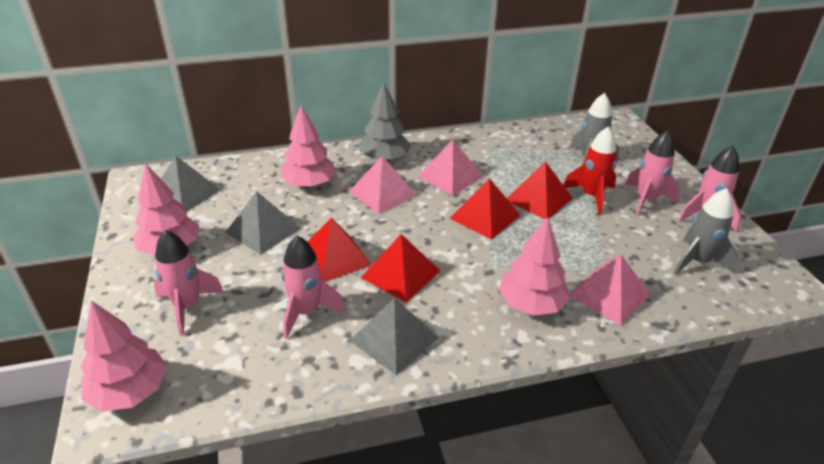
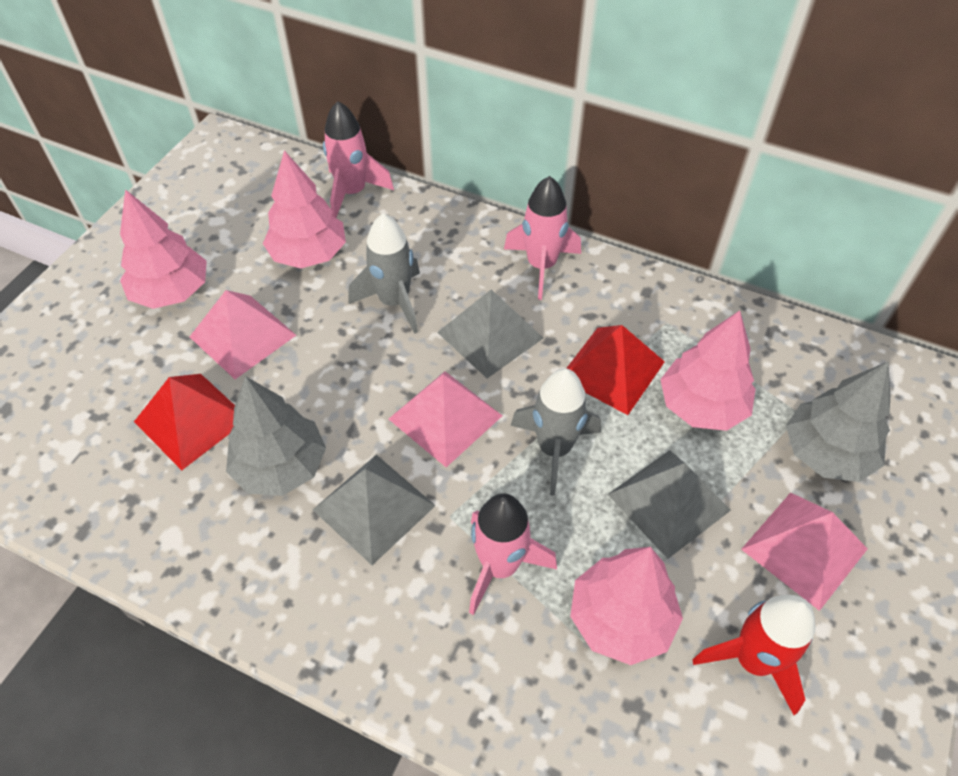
grey tree: 1 -> 2
pink rocket: 4 -> 3
red pyramid: 4 -> 2

